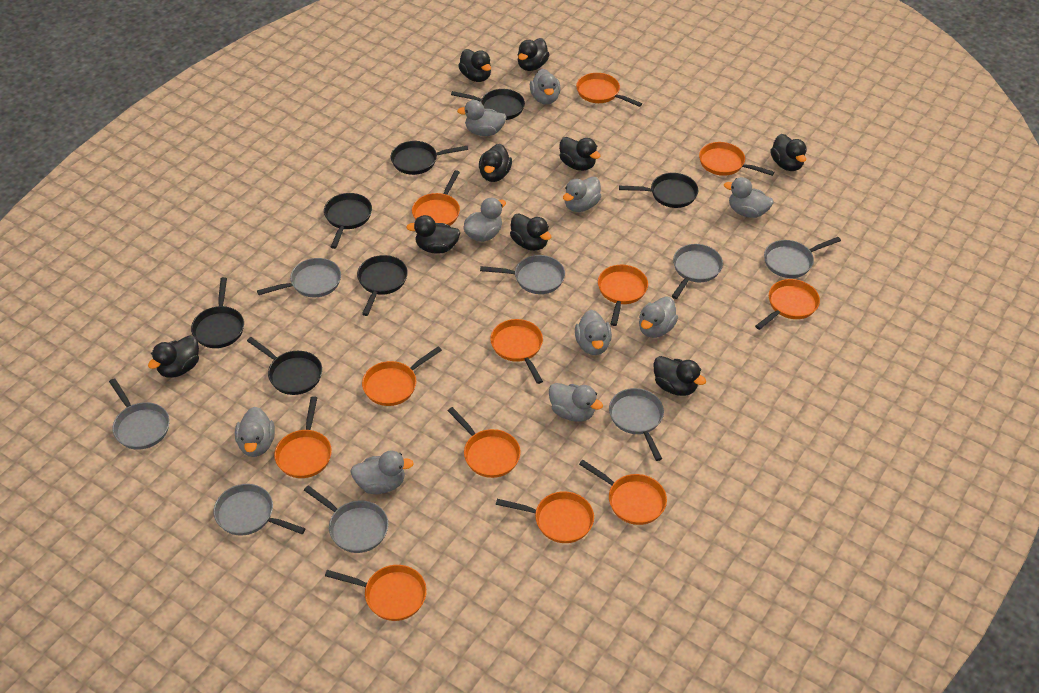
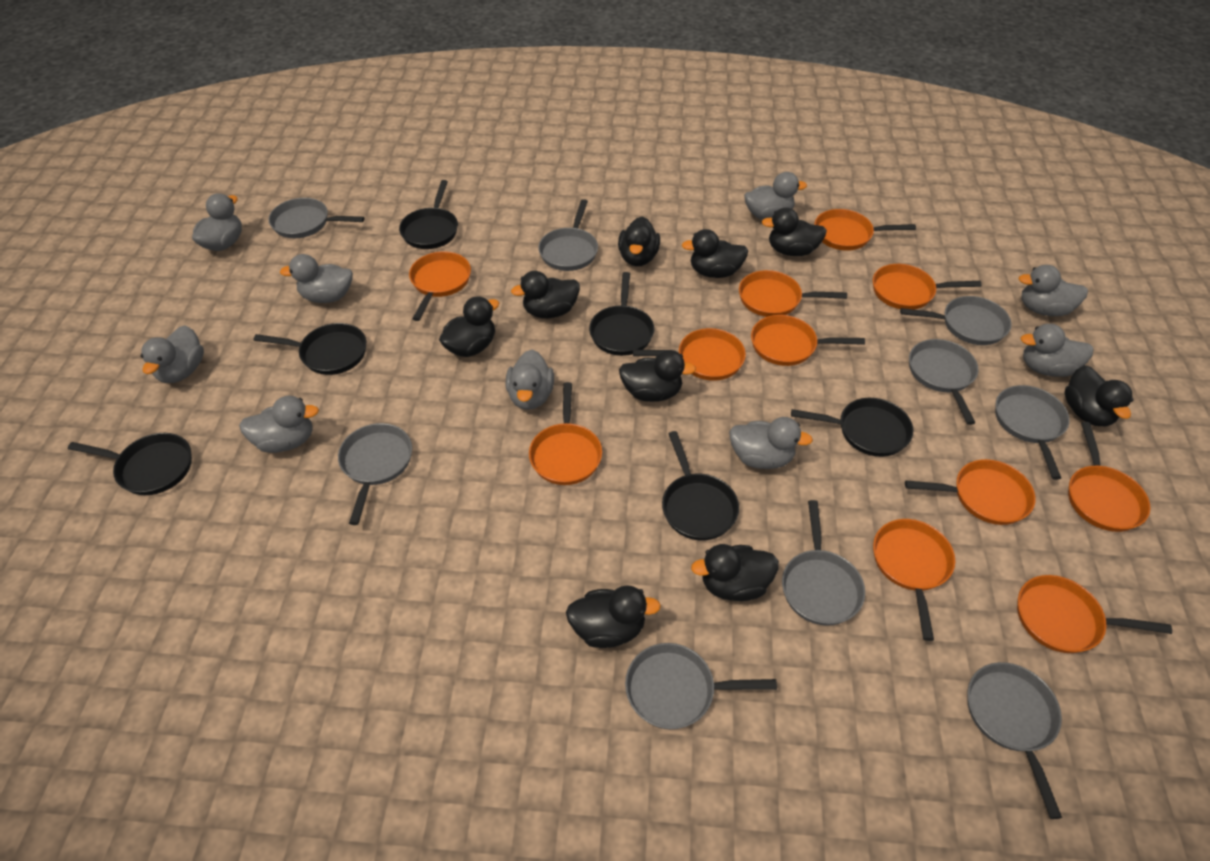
black pan: 7 -> 6
grey duck: 10 -> 9
grey pan: 8 -> 9
orange pan: 12 -> 11

